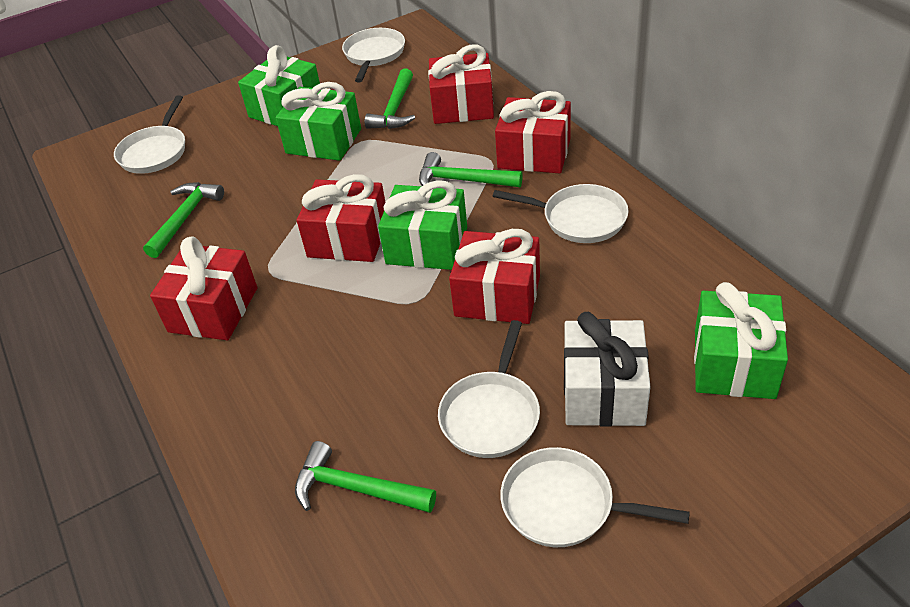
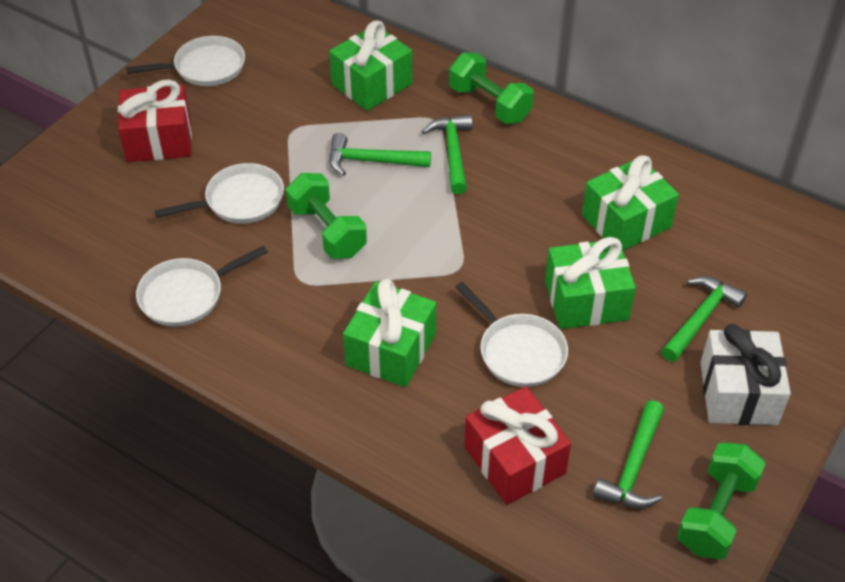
green dumbbell: 0 -> 3
red gift: 5 -> 2
white pan: 5 -> 4

